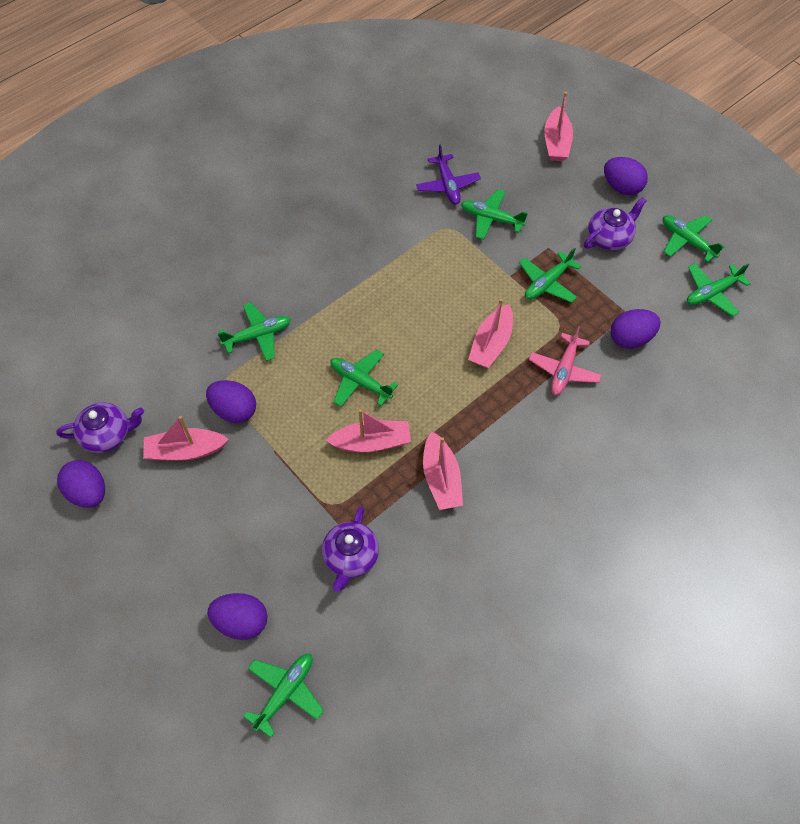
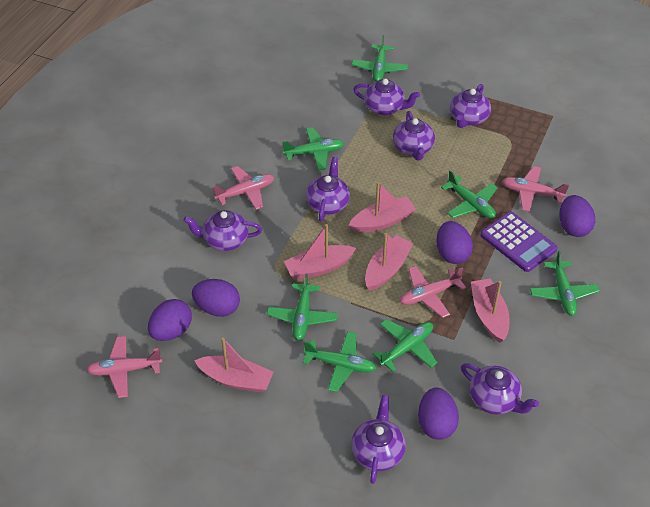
pink plane: 1 -> 4
purple calculator: 0 -> 1
purple plane: 1 -> 0
purple teapot: 3 -> 7

